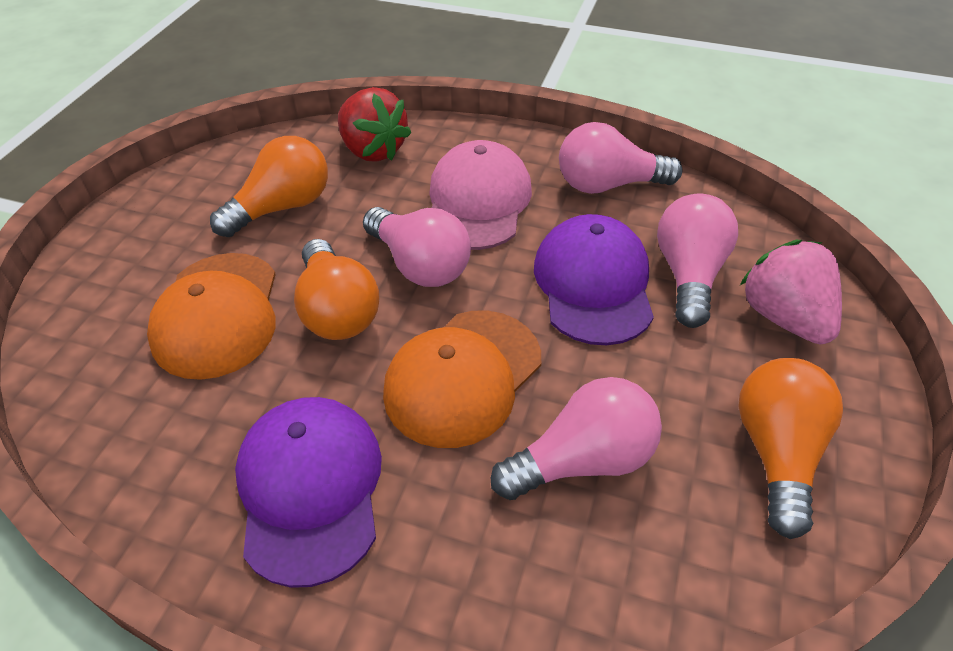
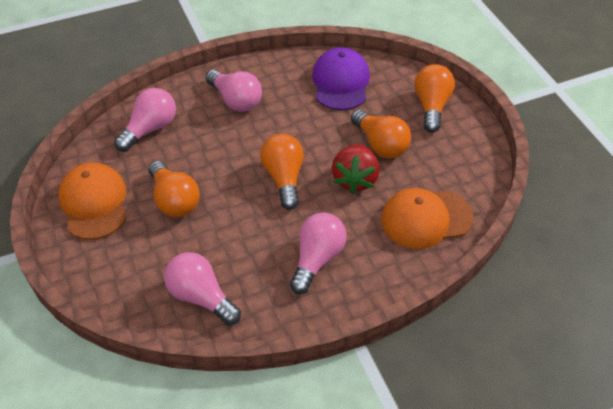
orange light bulb: 3 -> 4
pink cap: 1 -> 0
pink strawberry: 1 -> 0
purple cap: 2 -> 1

